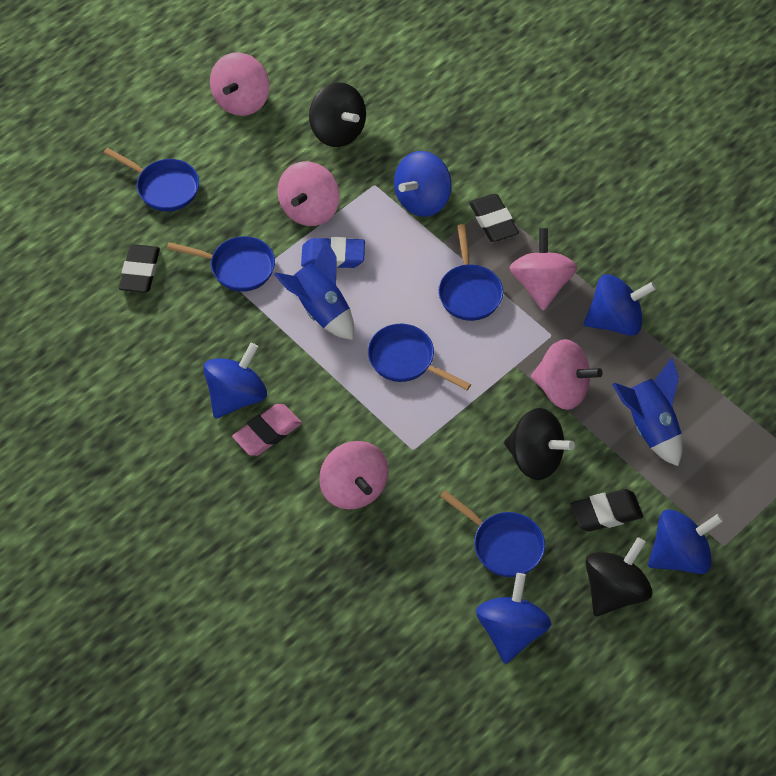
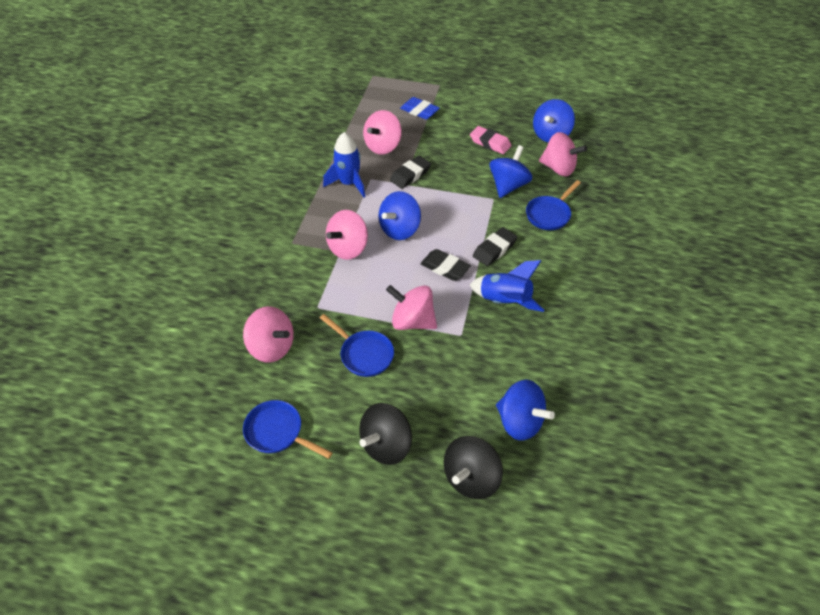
black spinning top: 3 -> 2
blue pan: 5 -> 3
blue spinning top: 5 -> 4

